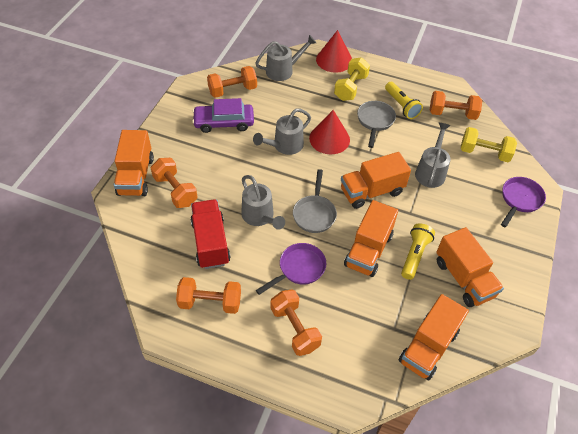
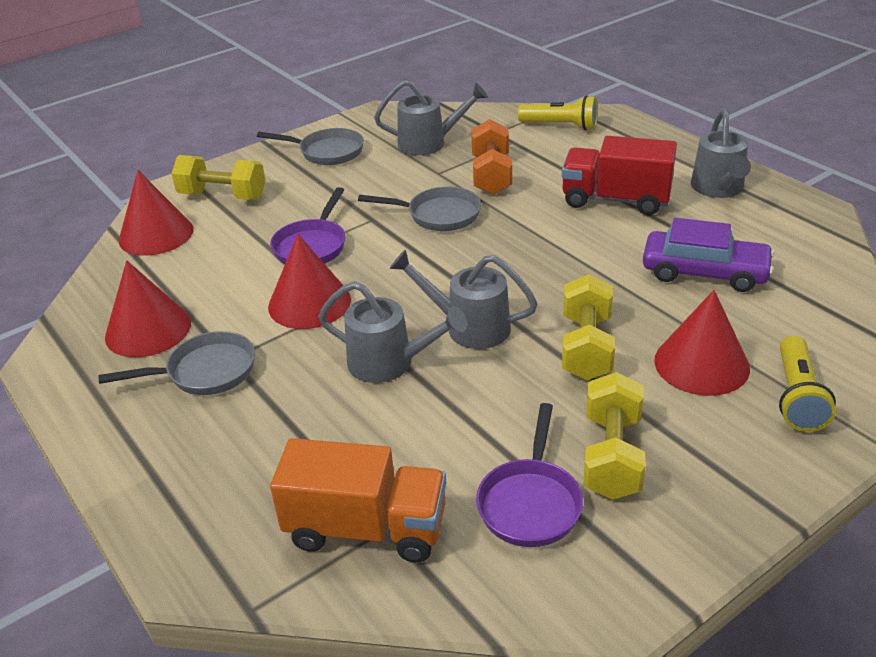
grey pan: 2 -> 3
orange dumbbell: 5 -> 1
orange truck: 5 -> 1
red cone: 2 -> 4
yellow dumbbell: 2 -> 3

